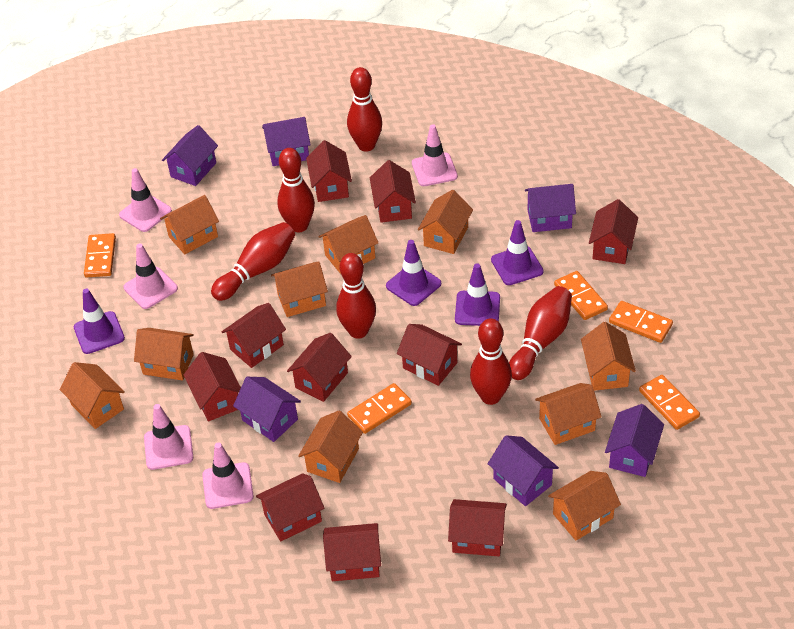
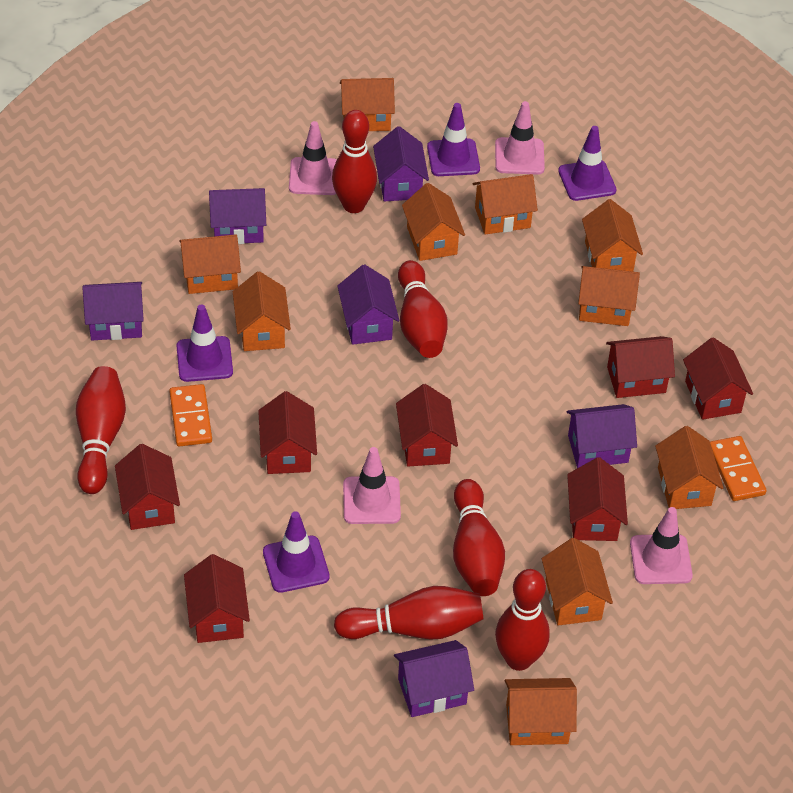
orange domino: 5 -> 2
pink traffic cone: 5 -> 4
red house: 10 -> 7

